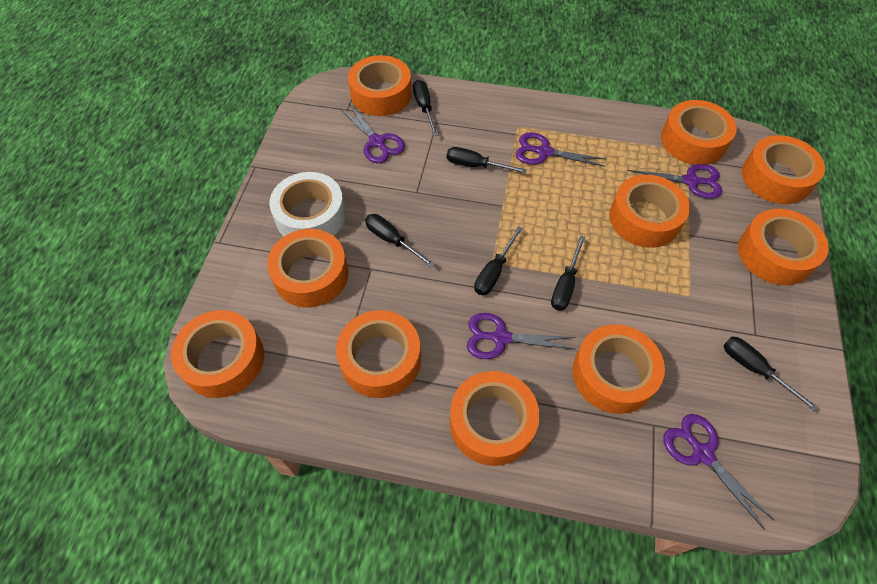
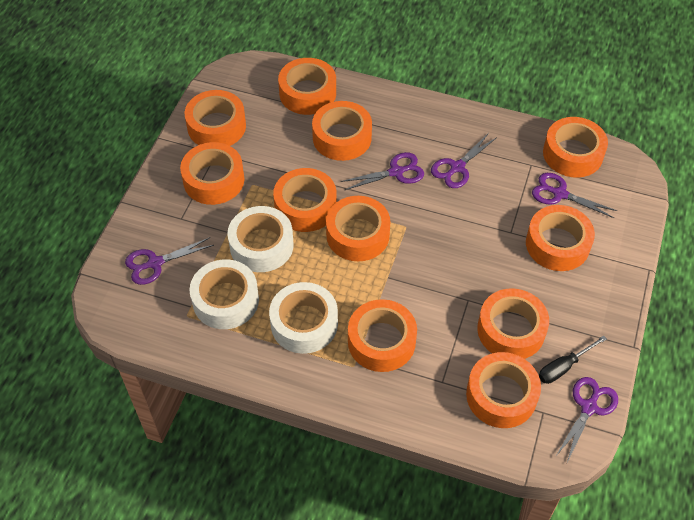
black screwdriver: 6 -> 1
orange tape: 10 -> 11
white tape: 1 -> 3

